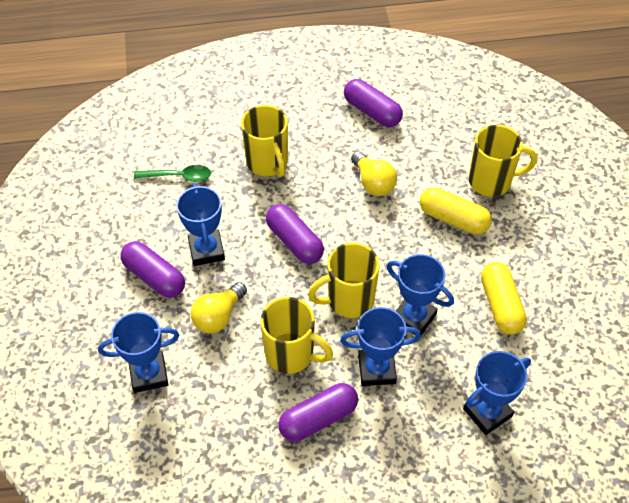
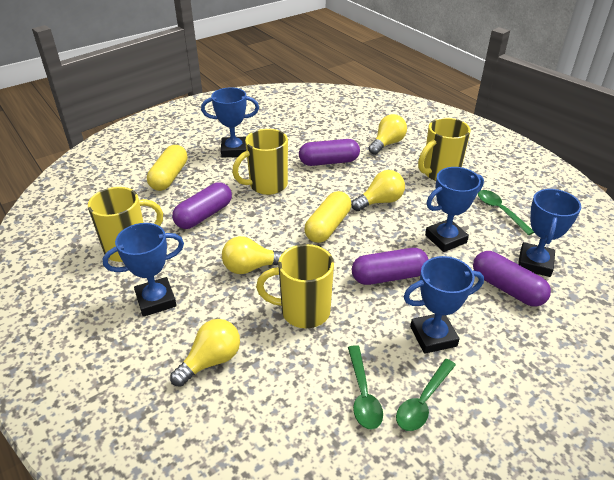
green spoon: 1 -> 3
yellow light bulb: 2 -> 4

